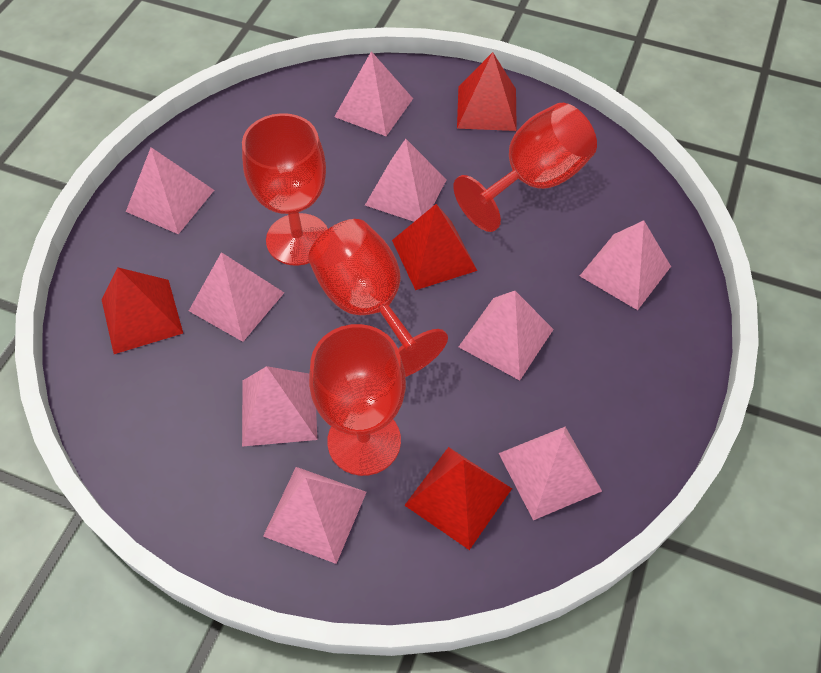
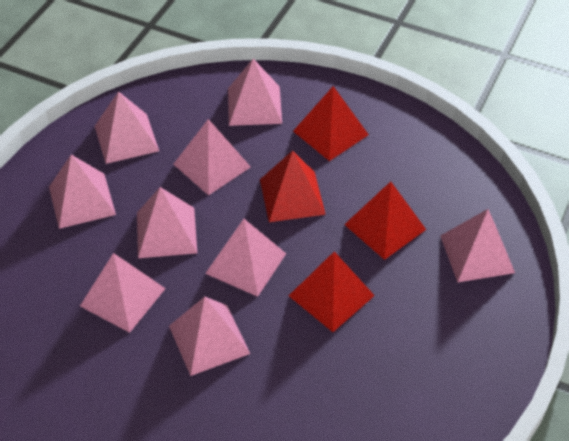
red goblet: 4 -> 0

